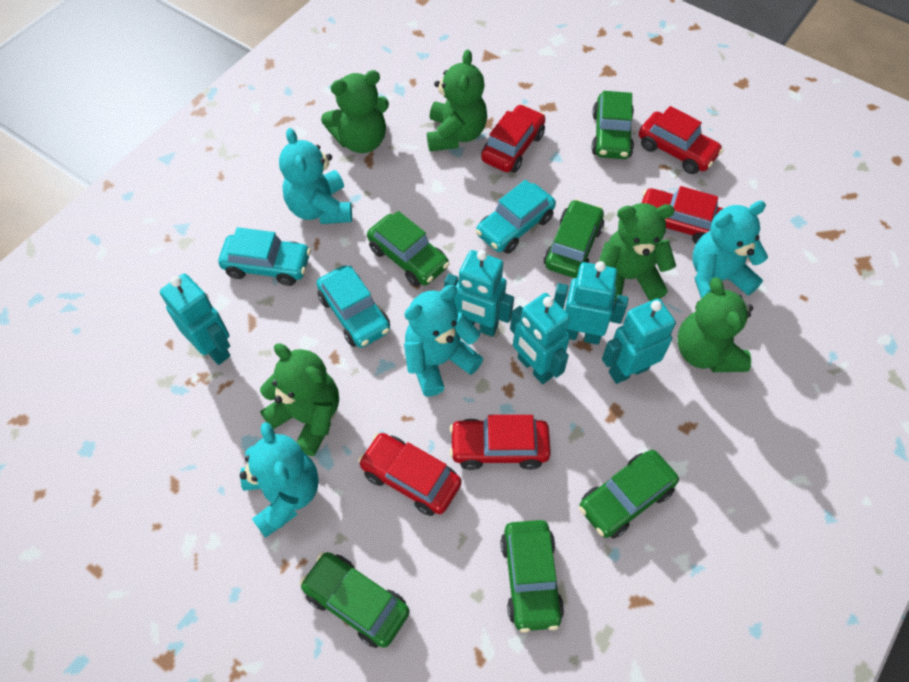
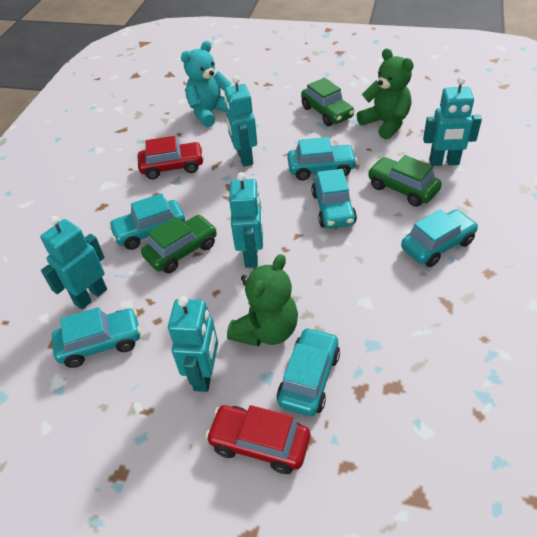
green car: 6 -> 3
green teddy bear: 5 -> 2
red car: 5 -> 2
turquoise car: 3 -> 6
turquoise teddy bear: 4 -> 1

